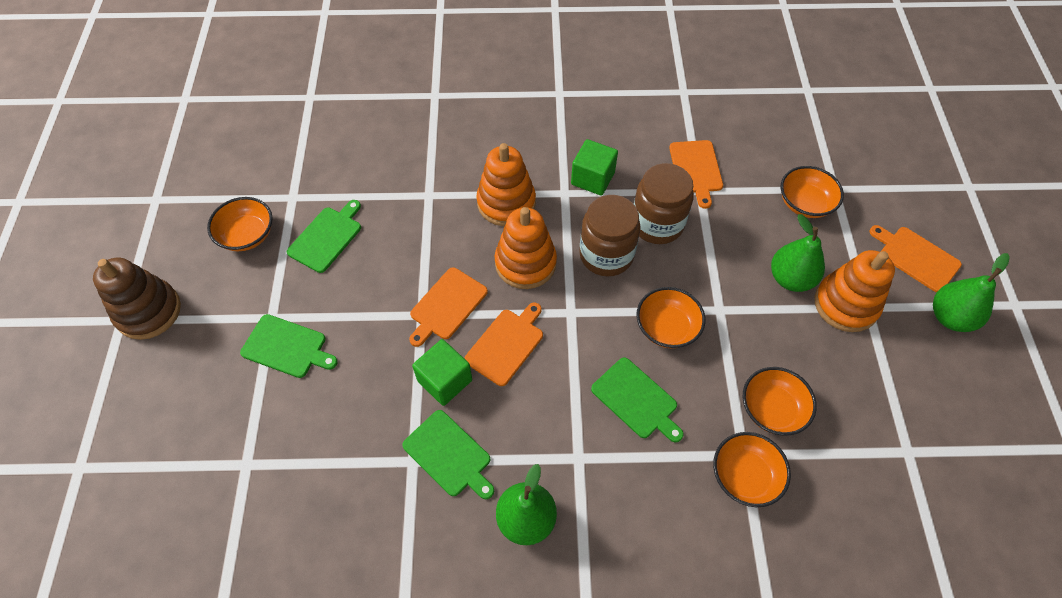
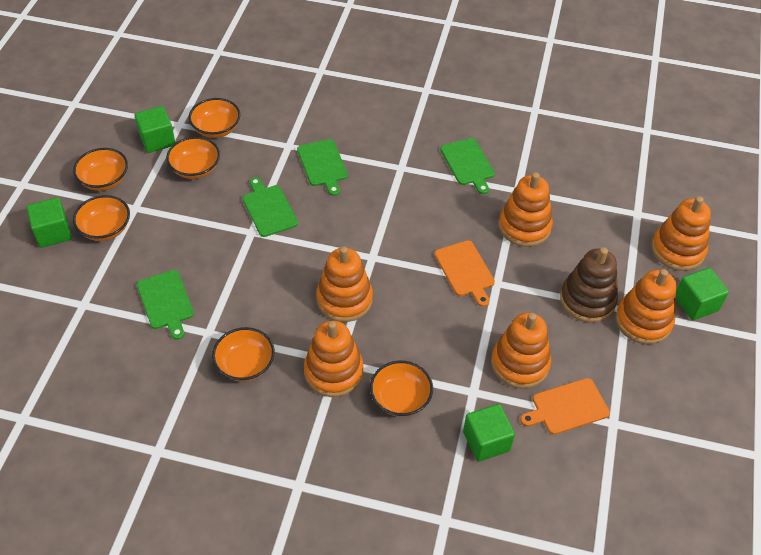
brown jar: 2 -> 0
green cube: 2 -> 4
green pear: 3 -> 0
orange bowl: 5 -> 6
orange cutting board: 4 -> 2
orange stacking toy: 3 -> 6

